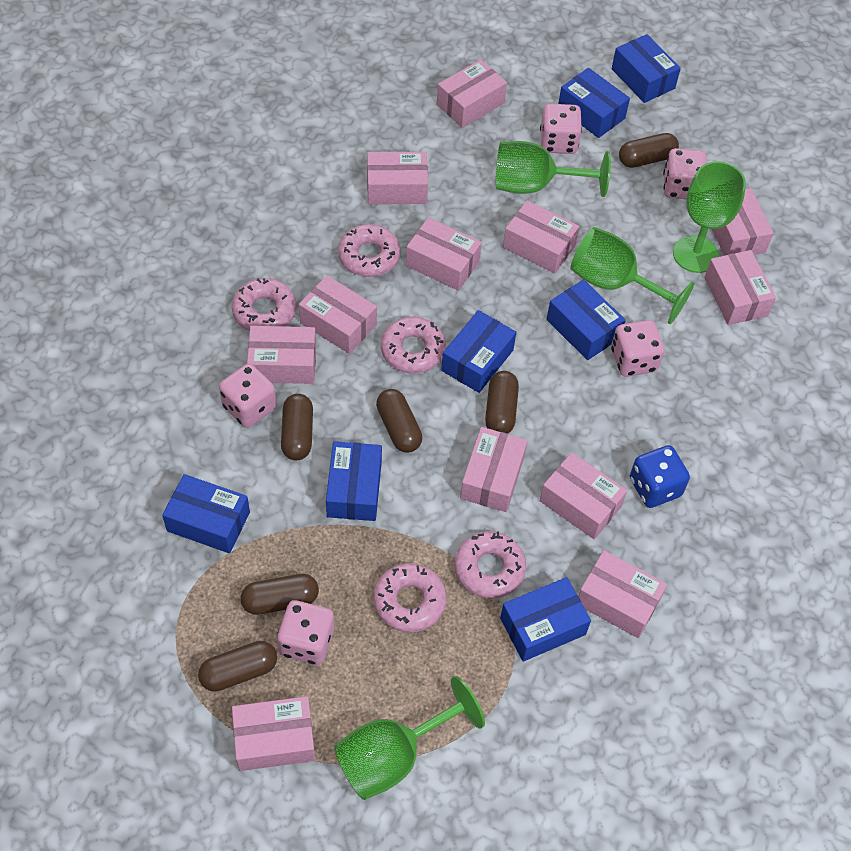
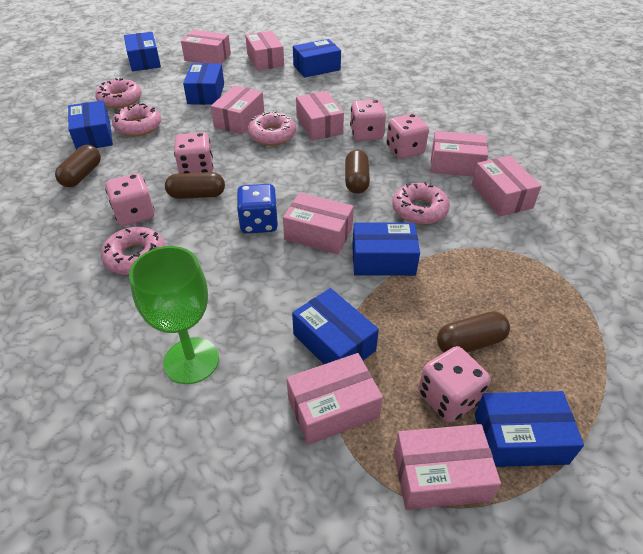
brown capsule: 6 -> 4
green goblet: 4 -> 1
pink box: 12 -> 9

